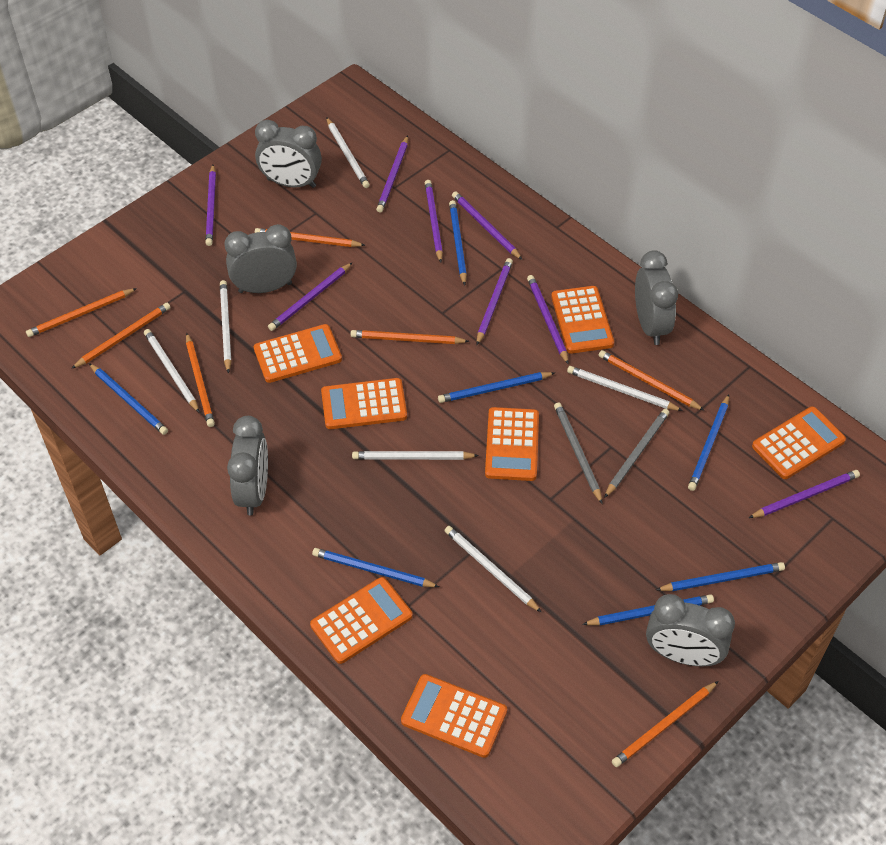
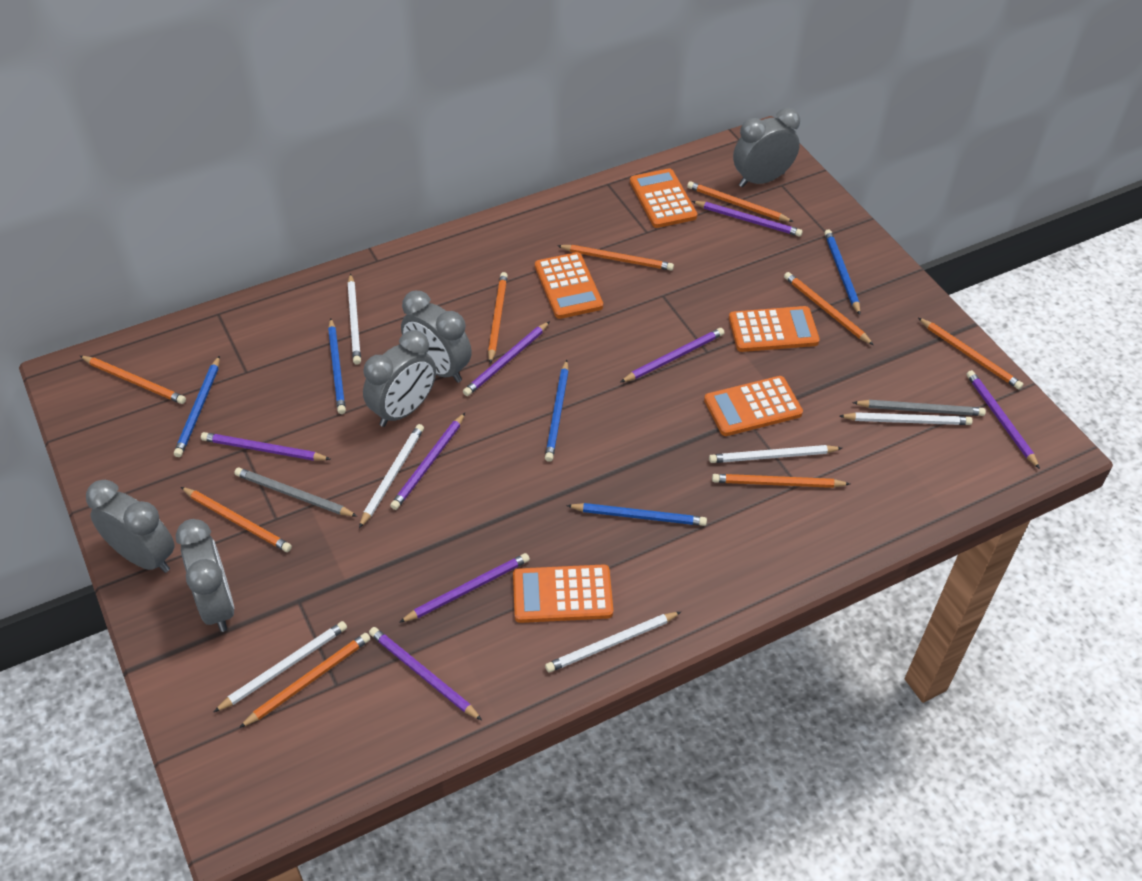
blue pencil: 7 -> 5
orange calculator: 7 -> 5
orange pencil: 7 -> 9

